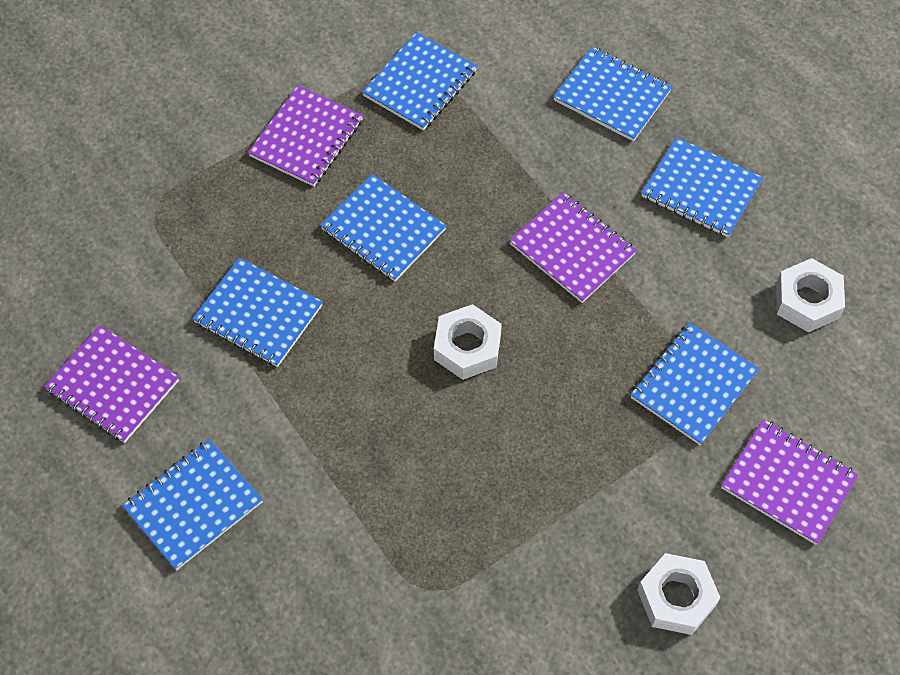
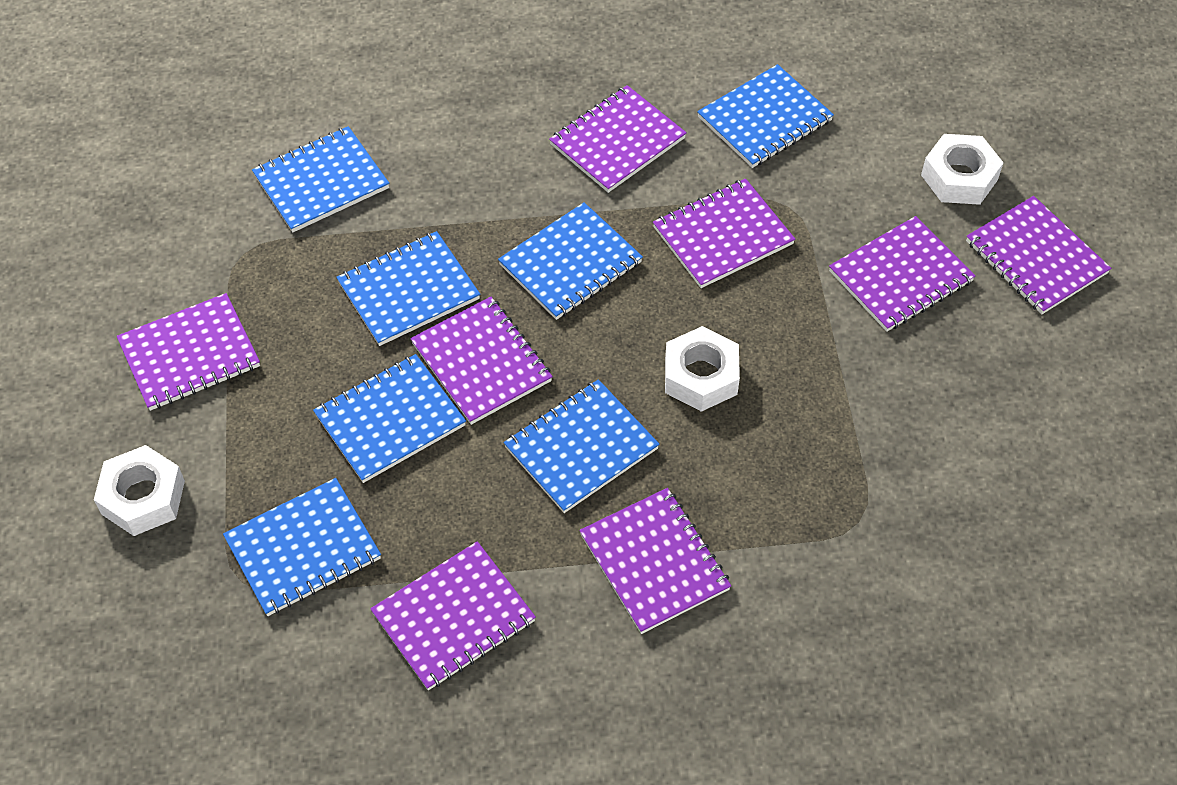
purple notebook: 4 -> 8

